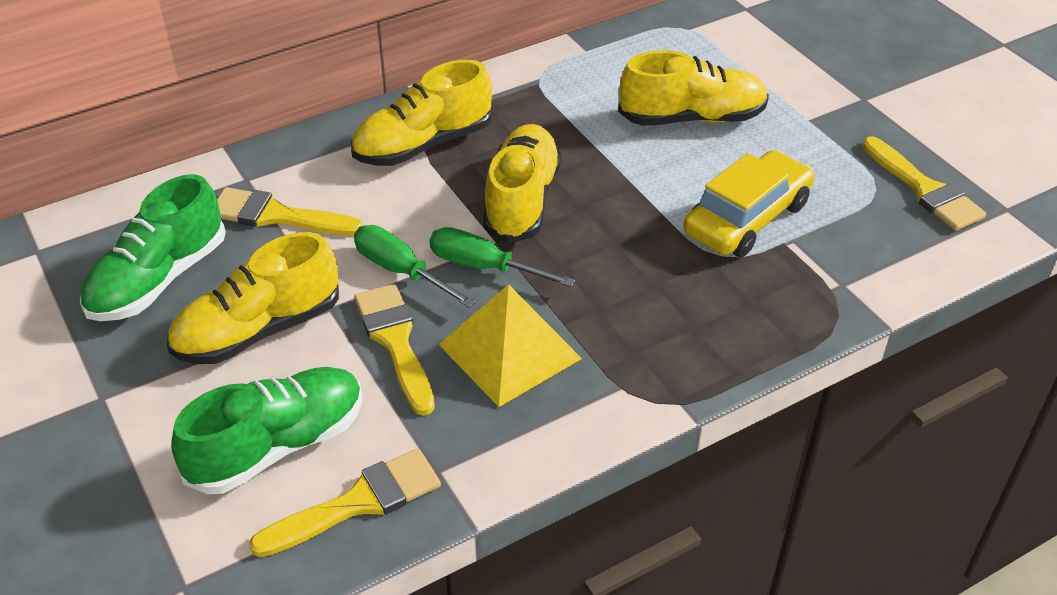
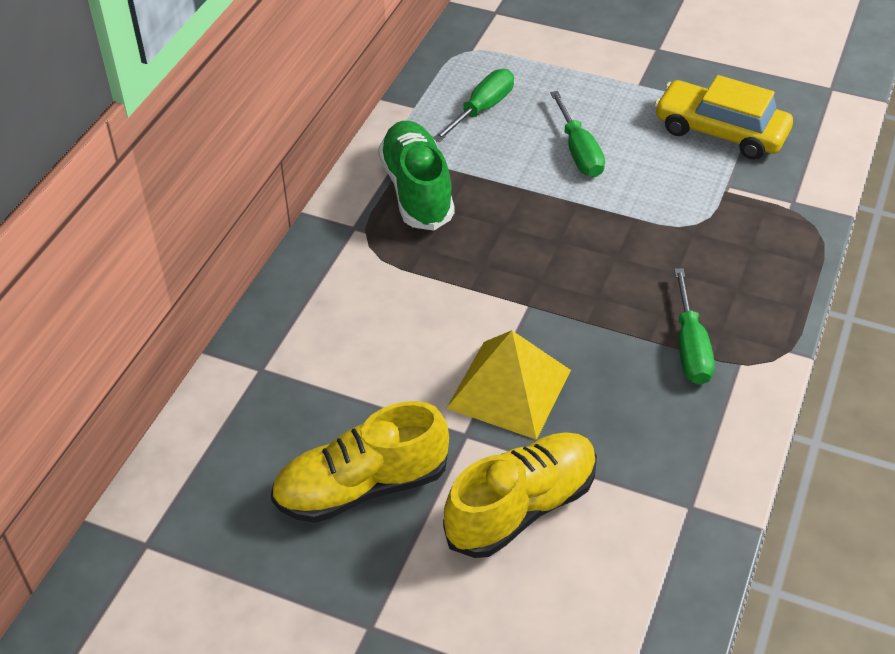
green screwdriver: 2 -> 3
green shoe: 2 -> 1
yellow brush: 4 -> 0
yellow shoe: 4 -> 2

